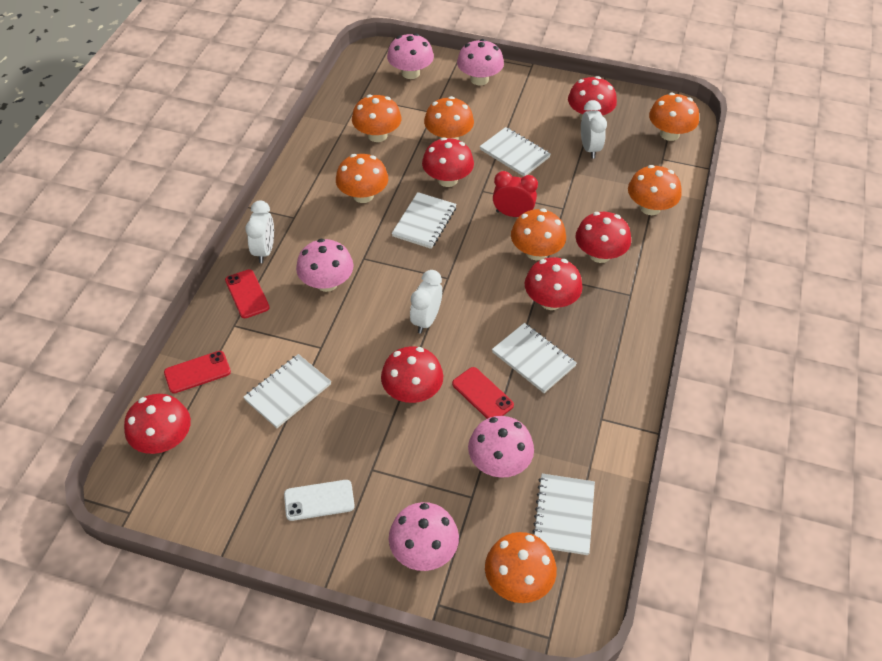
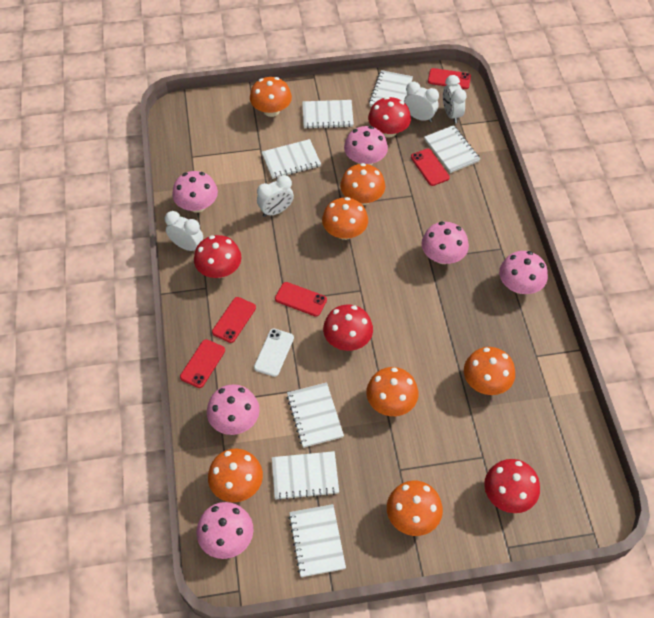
pink mushroom: 5 -> 6
red clock: 1 -> 0
red mushroom: 6 -> 4
red phone: 3 -> 5
white clock: 3 -> 4
white notebook: 5 -> 7

